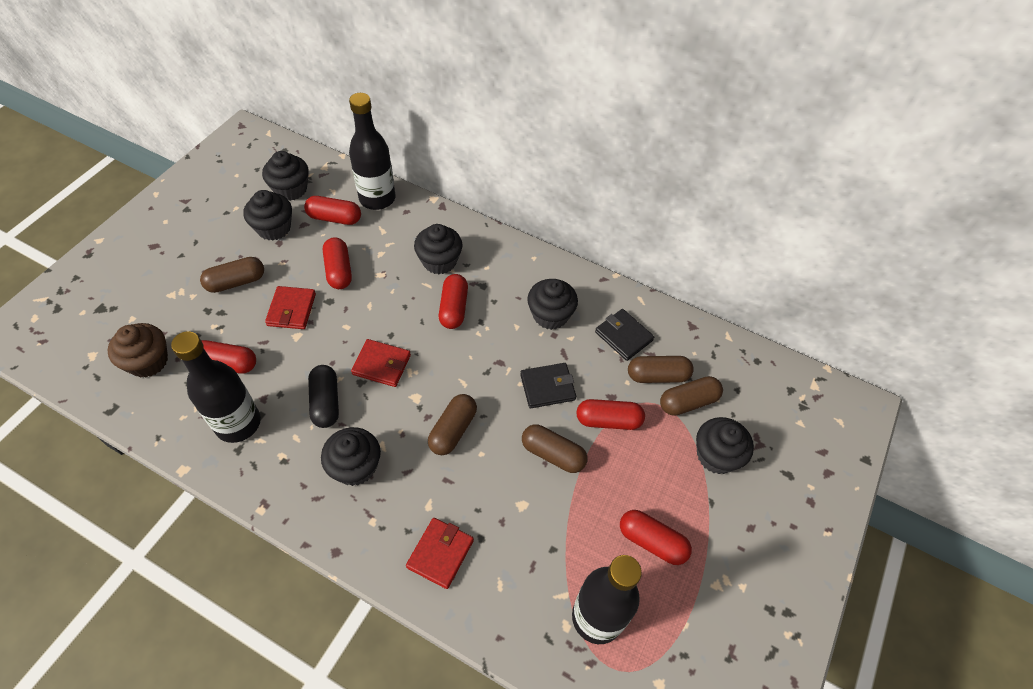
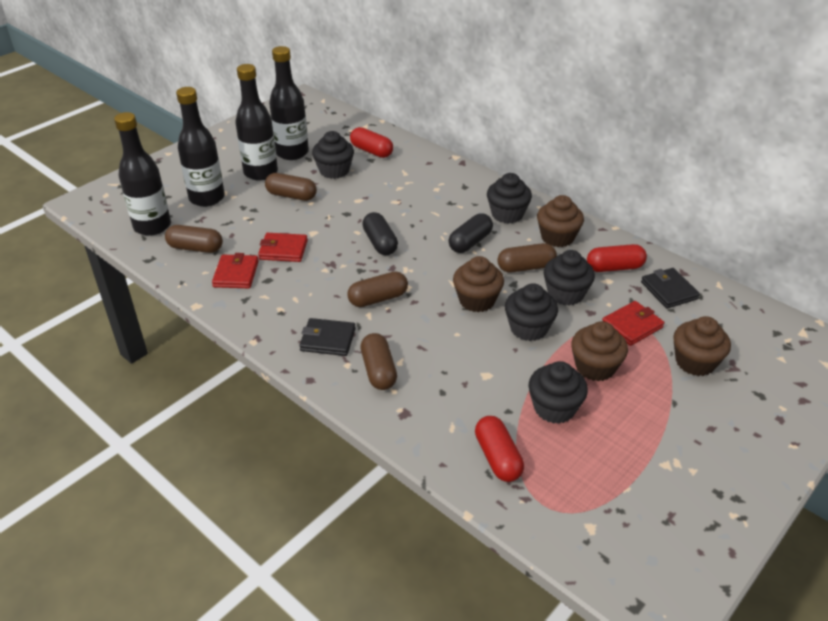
black bottle: 3 -> 4
black capsule: 1 -> 2
black cupcake: 6 -> 5
brown cupcake: 1 -> 4
red capsule: 6 -> 3

